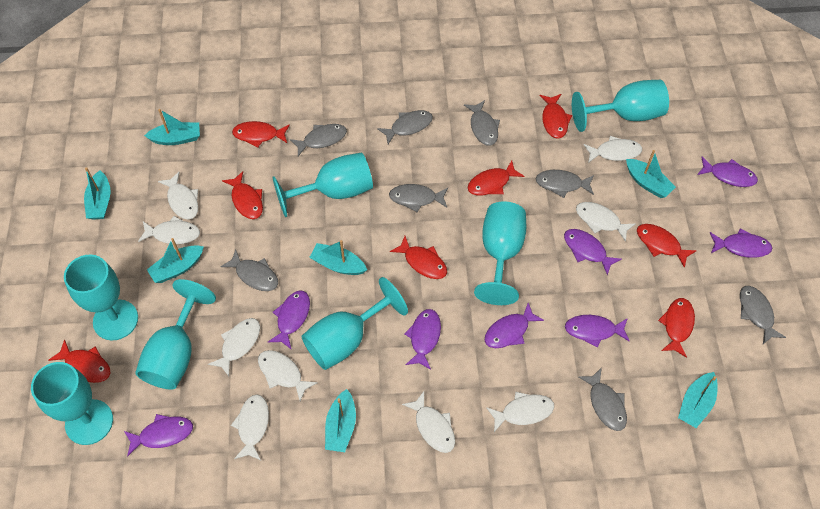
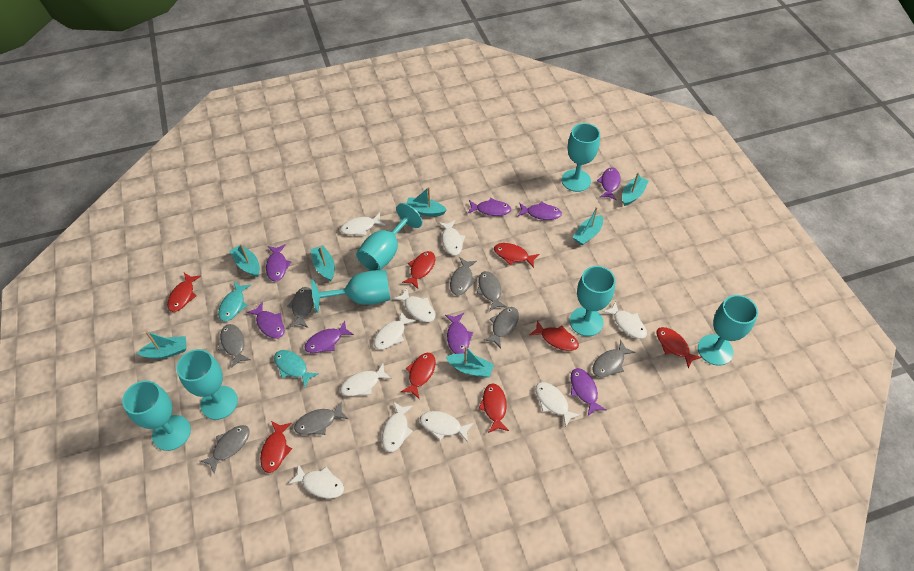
turquoise fish: 0 -> 2
white fish: 9 -> 10

